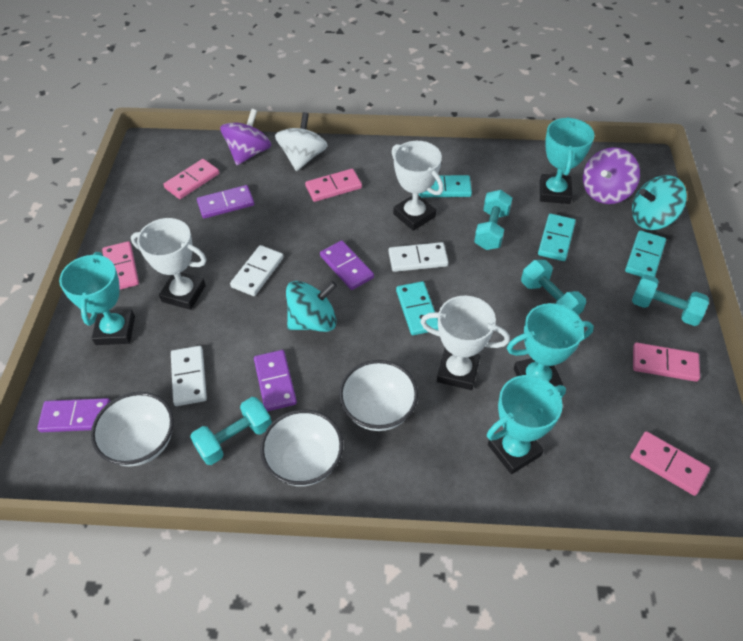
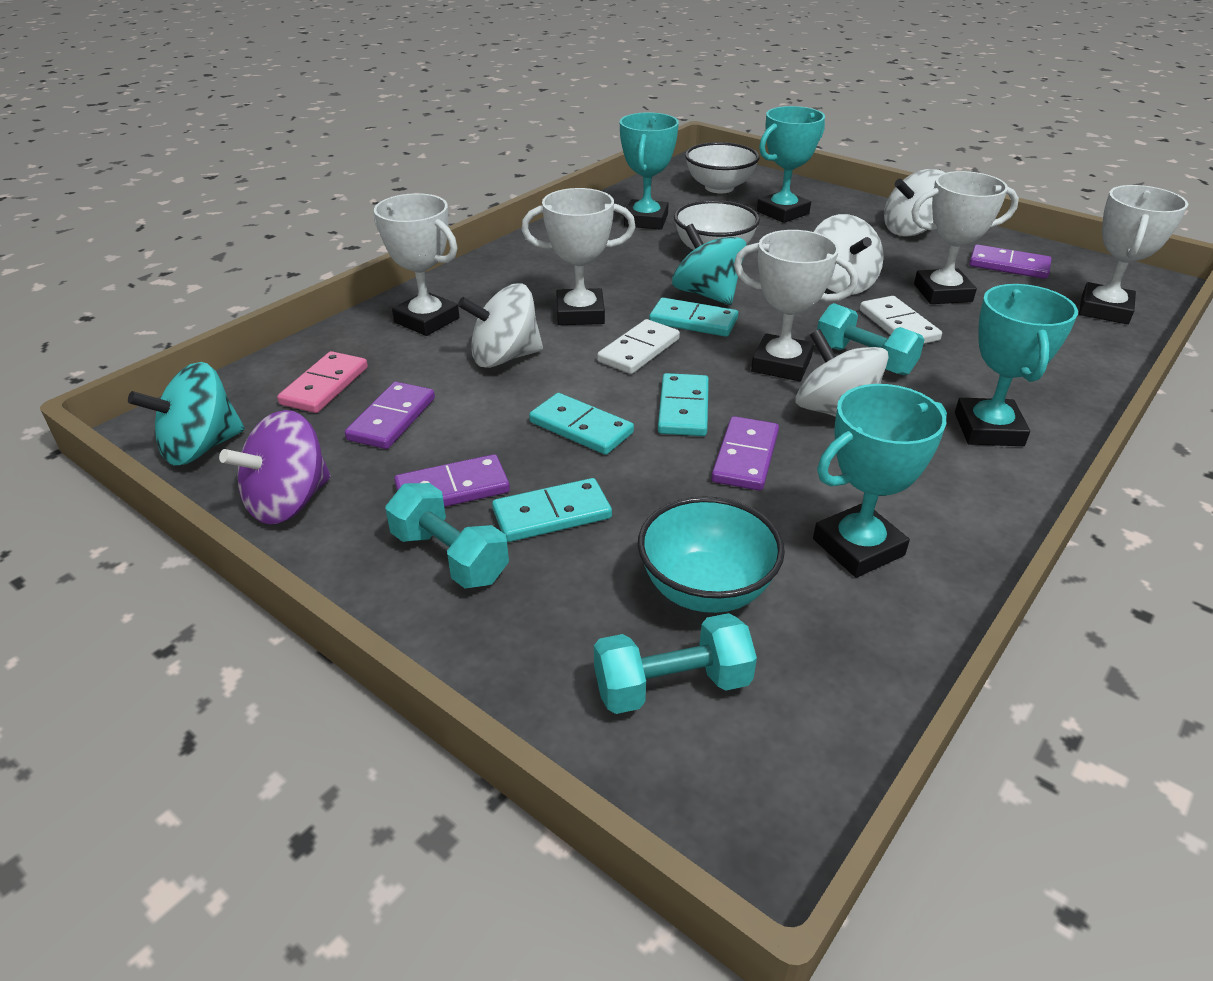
pink domino: 5 -> 1
purple spinning top: 2 -> 1
turquoise bowl: 0 -> 1
turquoise dumbbell: 4 -> 3
white bowl: 3 -> 2
white domino: 3 -> 2
white spinning top: 1 -> 4
white trophy: 3 -> 5

